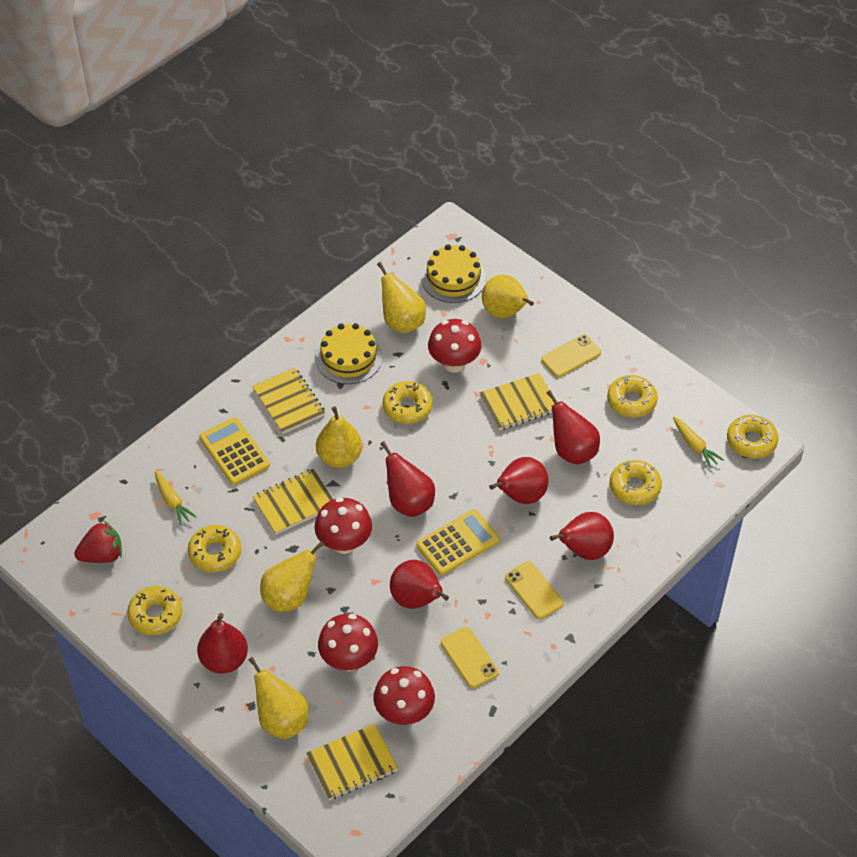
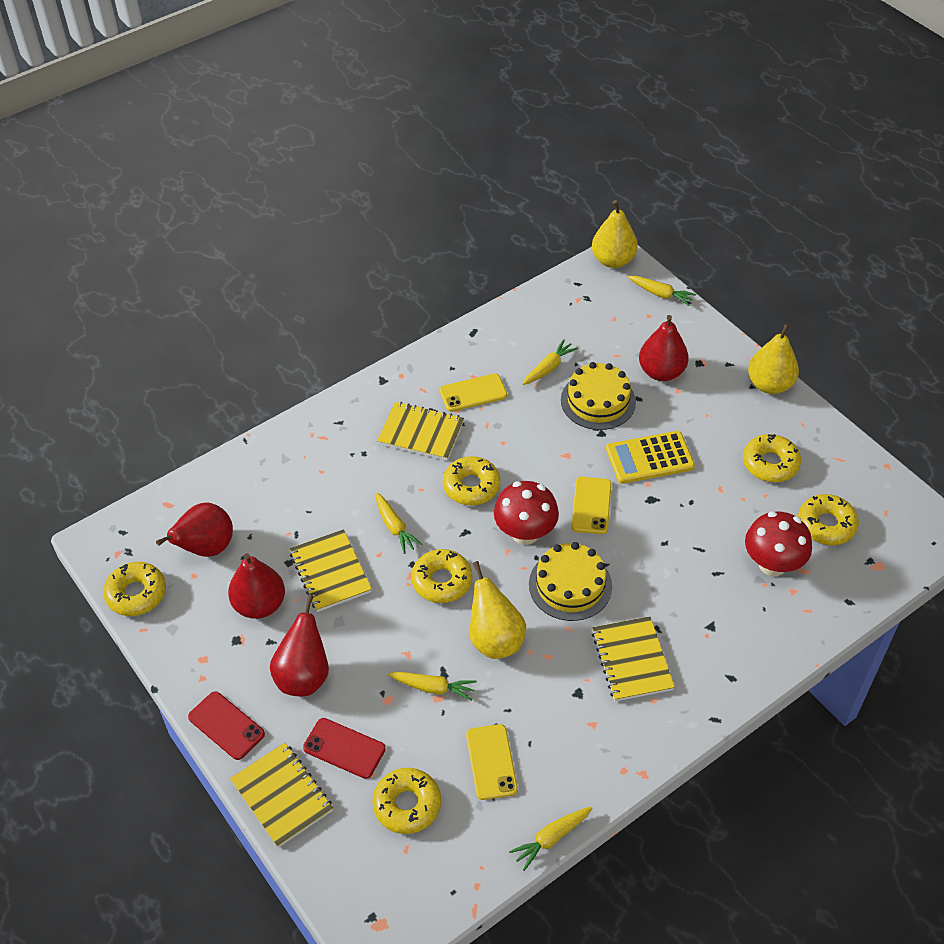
red mushroom: 4 -> 2
red pear: 6 -> 4
red phone: 0 -> 2
red strawberry: 1 -> 0
yellow calculator: 2 -> 1
yellow carrot: 2 -> 5
yellow pear: 5 -> 3

